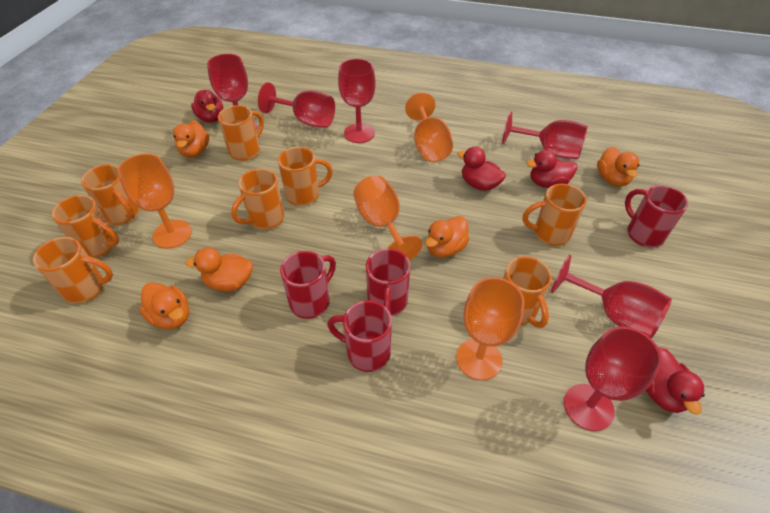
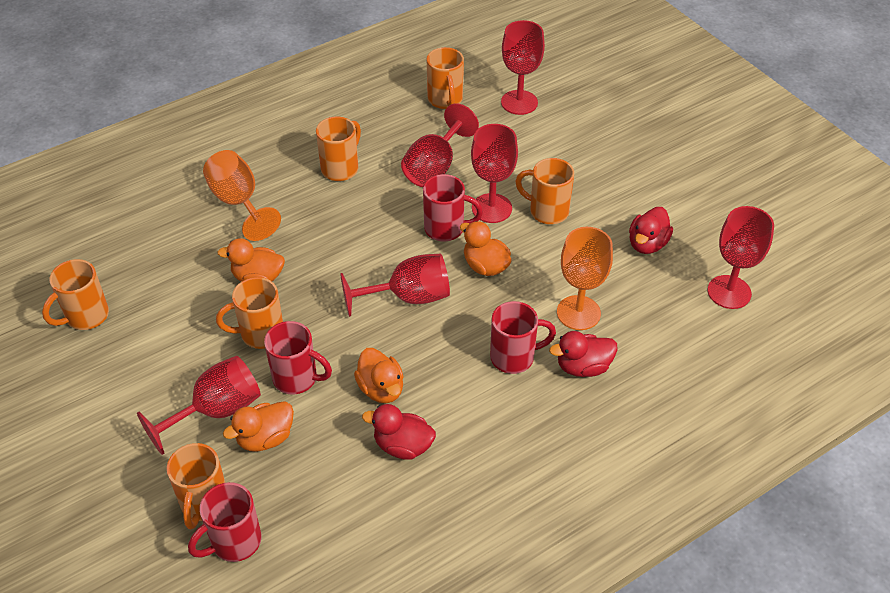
orange duck: 5 -> 4
orange goblet: 4 -> 2
orange mug: 8 -> 6
red duck: 4 -> 3

